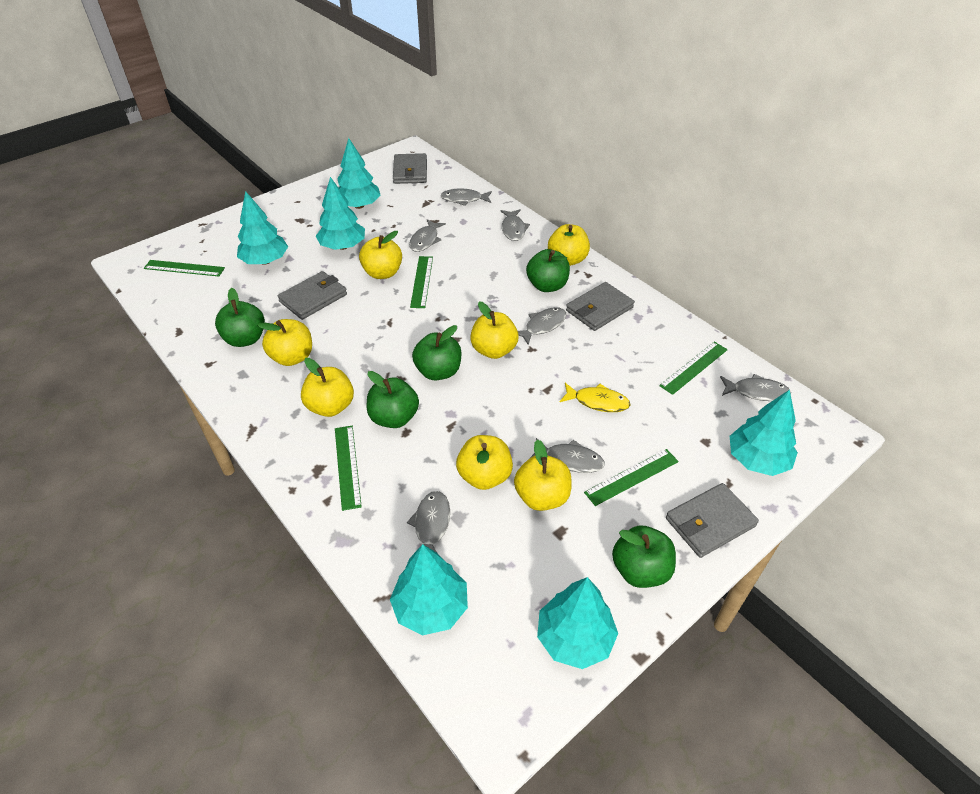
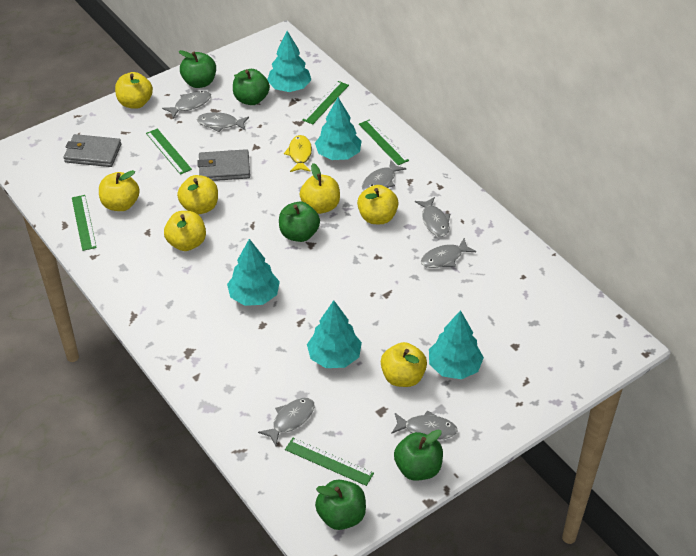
grey wallet: 4 -> 2
turquoise tree: 6 -> 5

